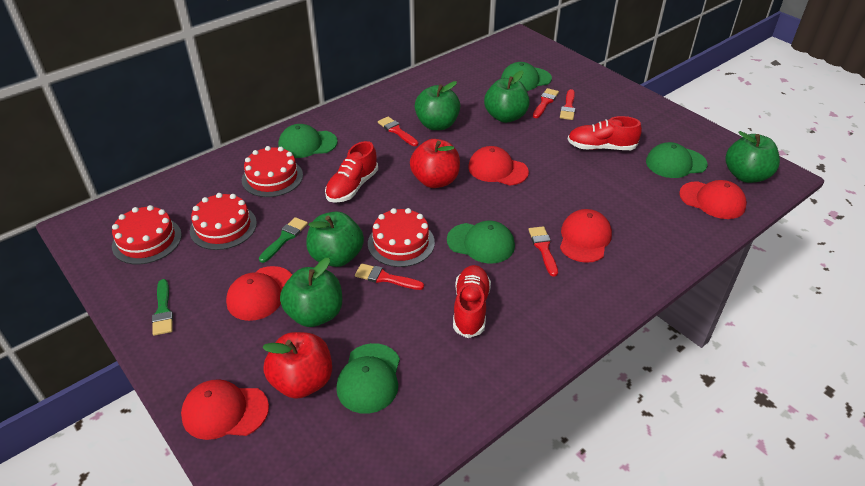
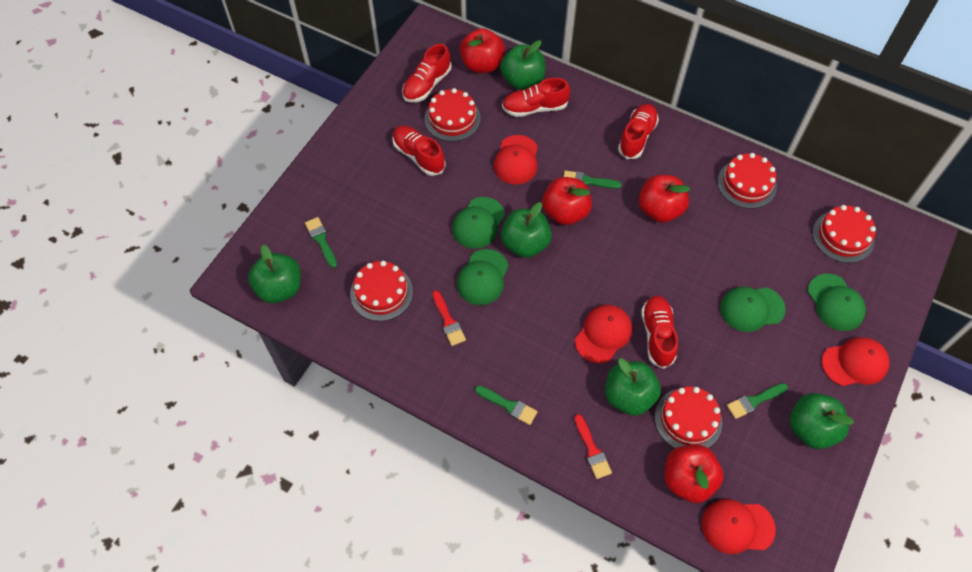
green brush: 2 -> 4
green cap: 5 -> 4
red apple: 2 -> 4
red brush: 5 -> 2
red cake: 4 -> 5
red cap: 5 -> 4
red shoe: 3 -> 5

